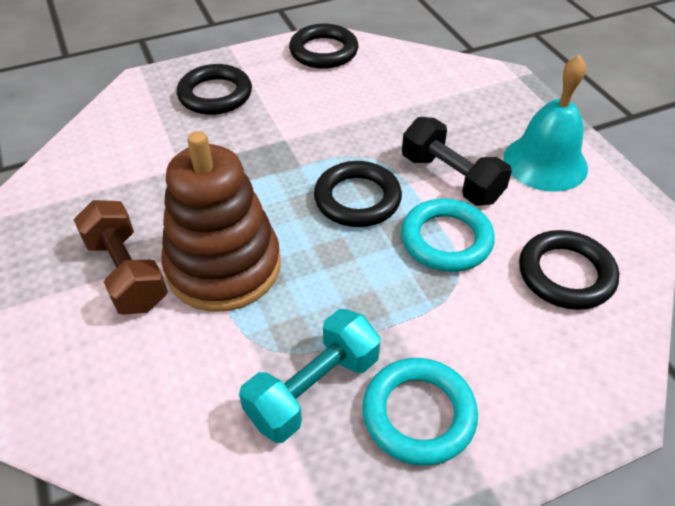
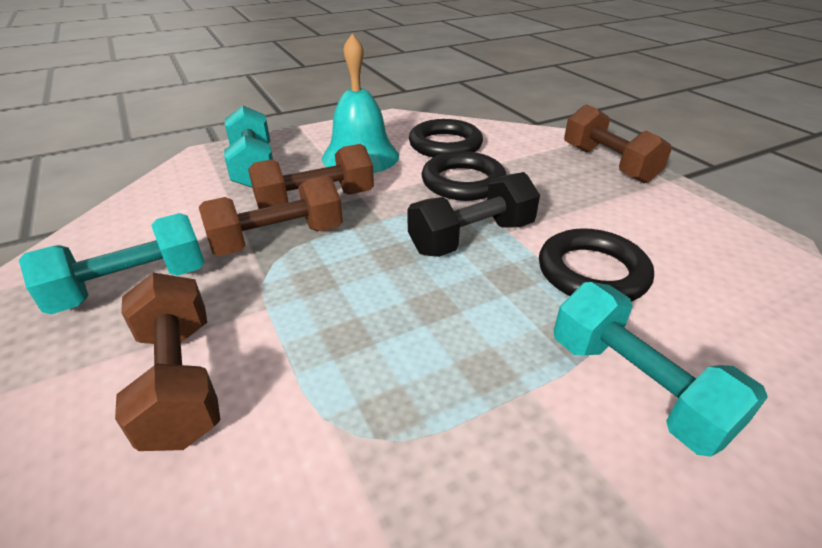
black ring: 4 -> 3
brown dumbbell: 1 -> 4
brown stacking toy: 1 -> 0
turquoise dumbbell: 1 -> 3
turquoise ring: 2 -> 0

